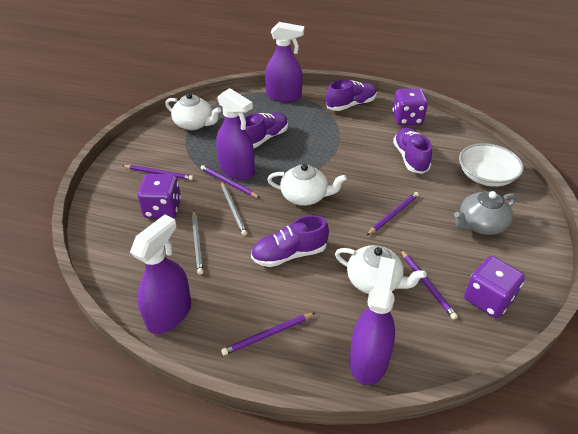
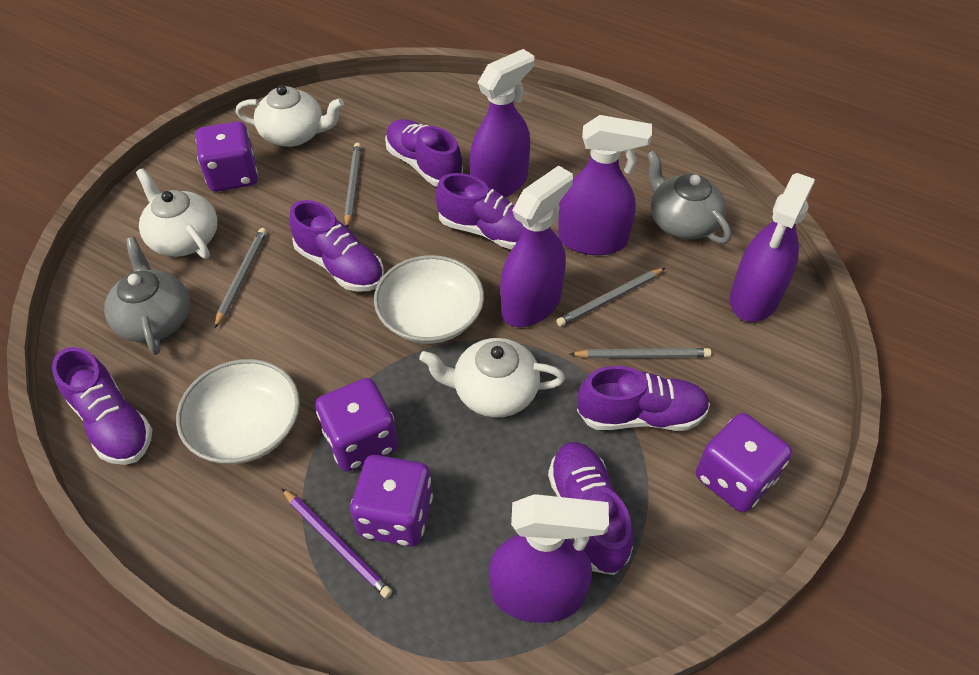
grey pencil: 2 -> 4
grey teapot: 1 -> 2
purple dice: 3 -> 4
purple pencil: 5 -> 1
purple shoe: 4 -> 6
purple spray bottle: 4 -> 5
white bowl: 1 -> 2

